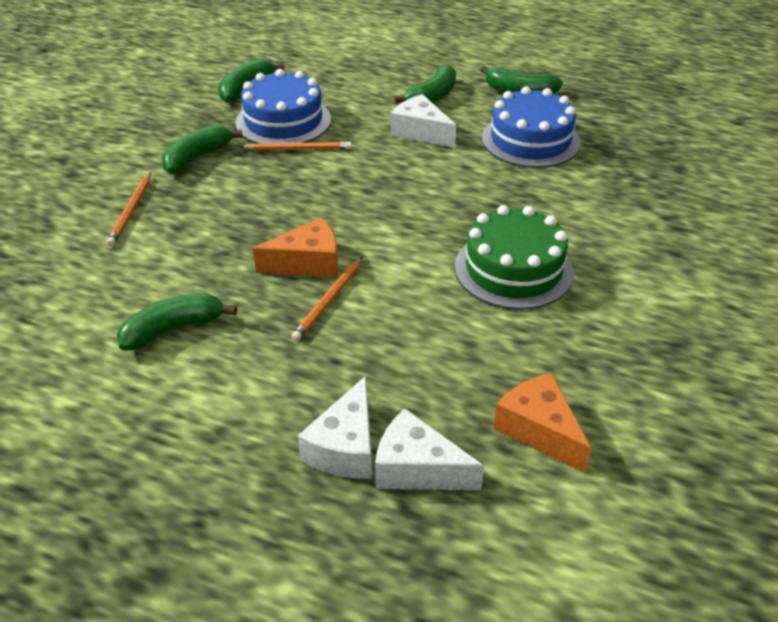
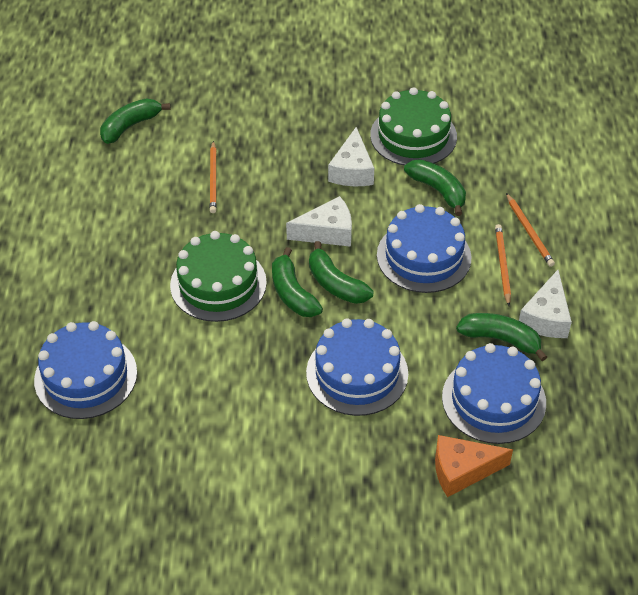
blue cake: 2 -> 4
green cake: 1 -> 2
orange cheese: 2 -> 1

